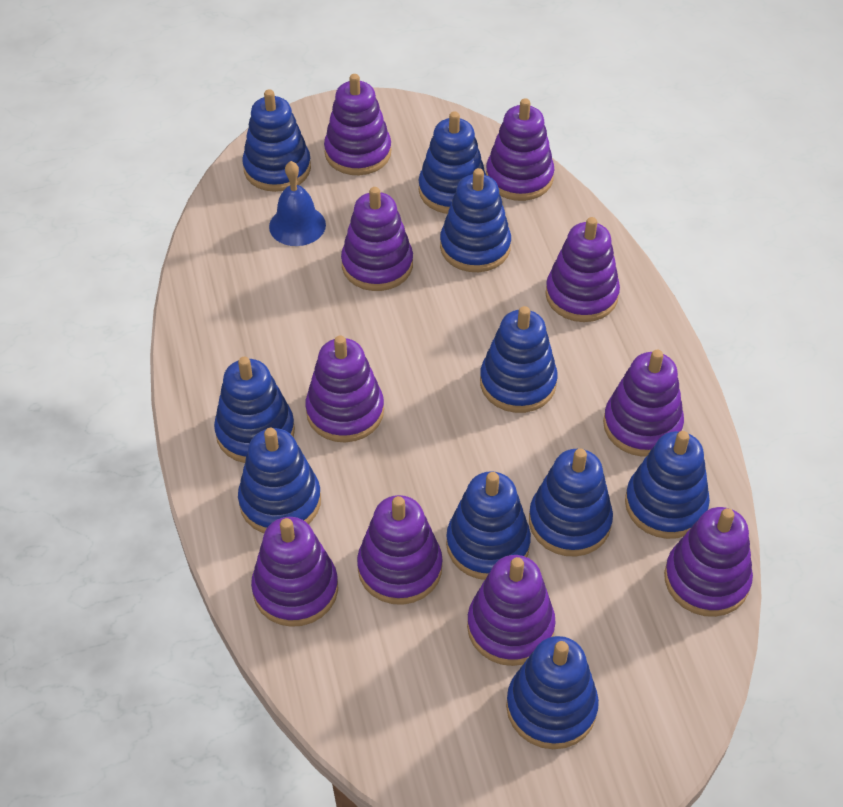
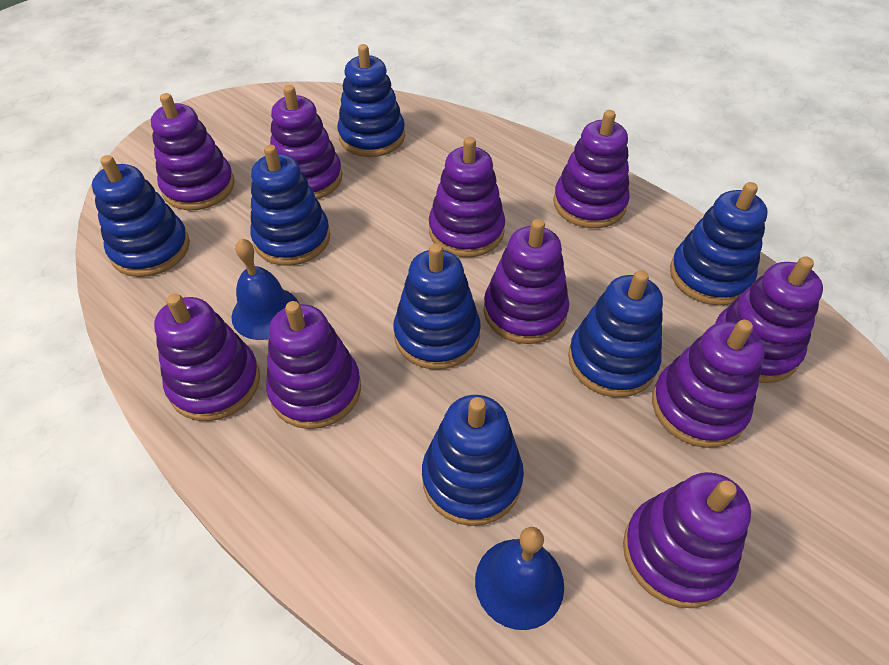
blue bell: 1 -> 2
blue stacking toy: 10 -> 7

